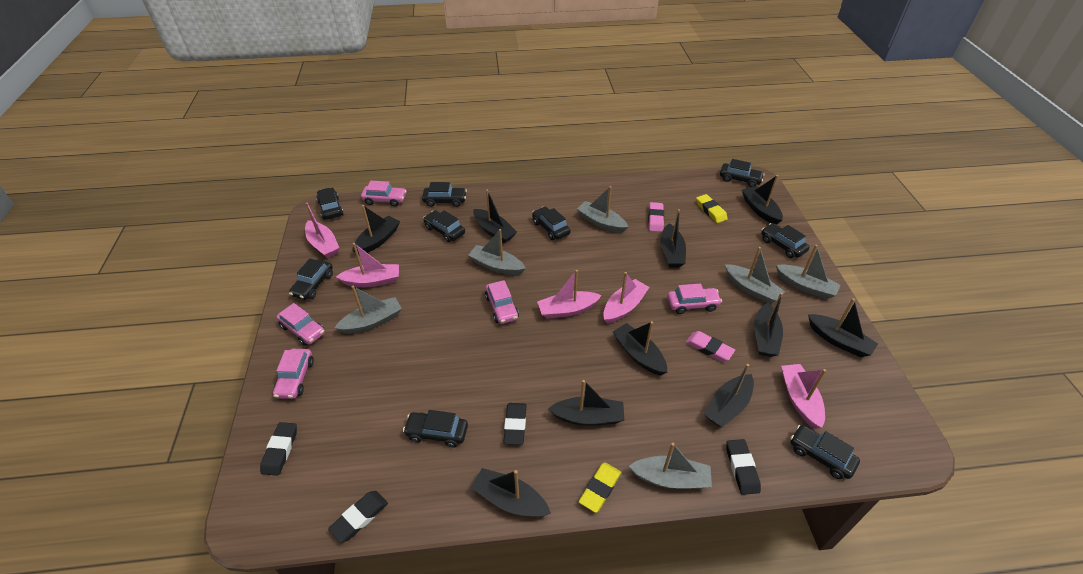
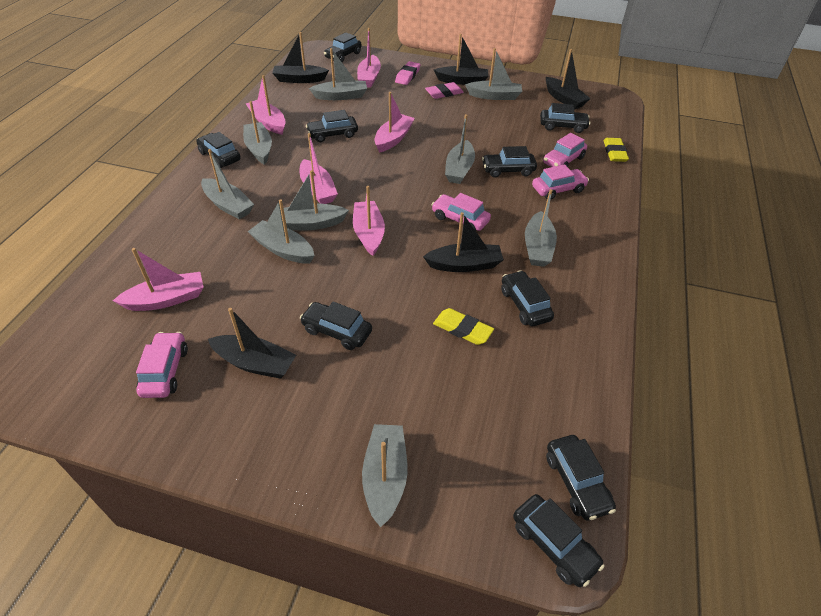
black boat: 10 -> 5
black eraser: 4 -> 0
grey boat: 6 -> 9
pink boat: 5 -> 6
pink car: 5 -> 4

